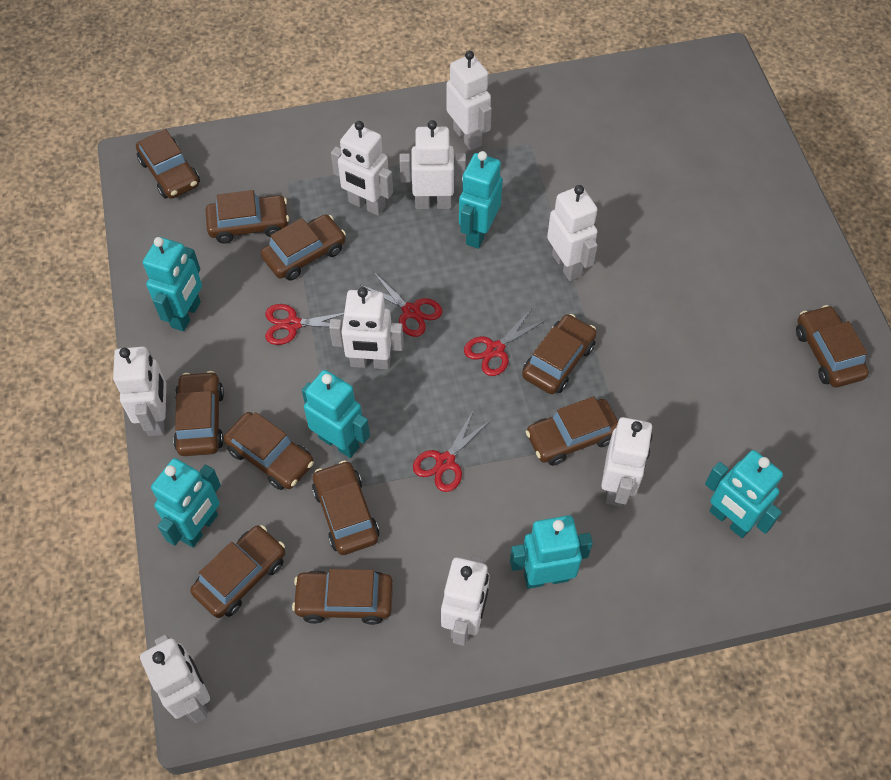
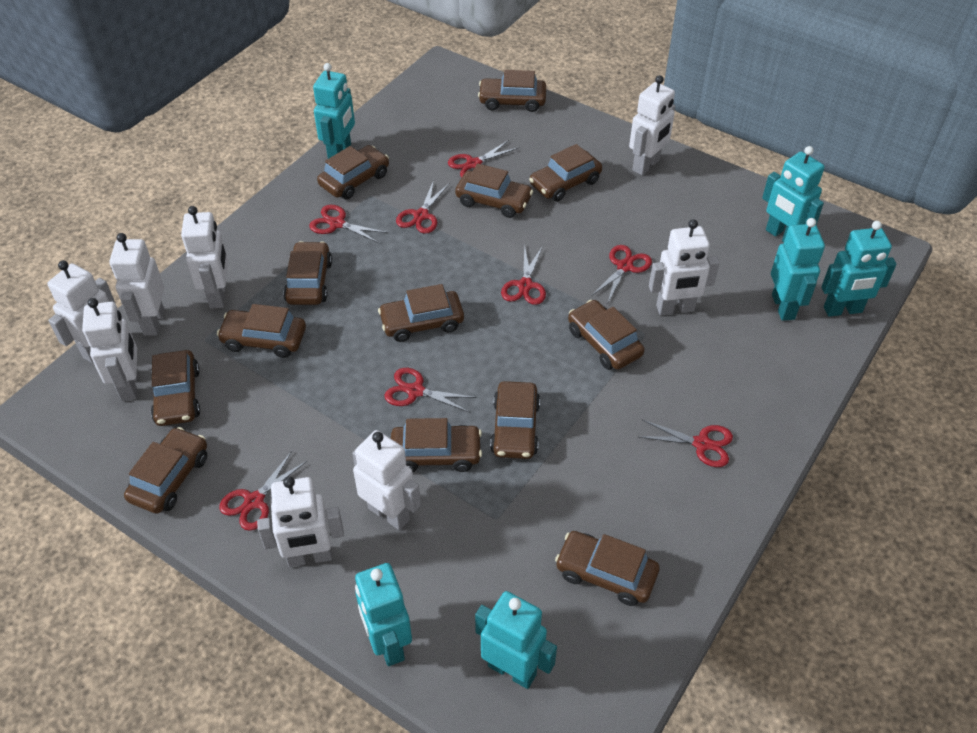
brown car: 11 -> 13
red scissors: 4 -> 8
white robot: 9 -> 8

